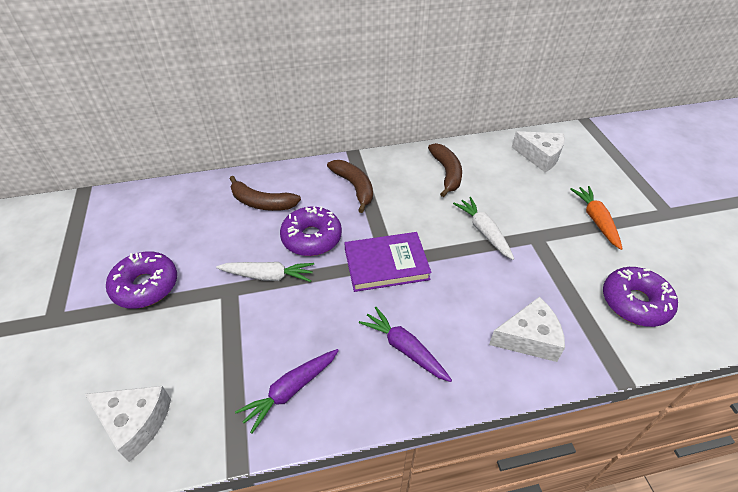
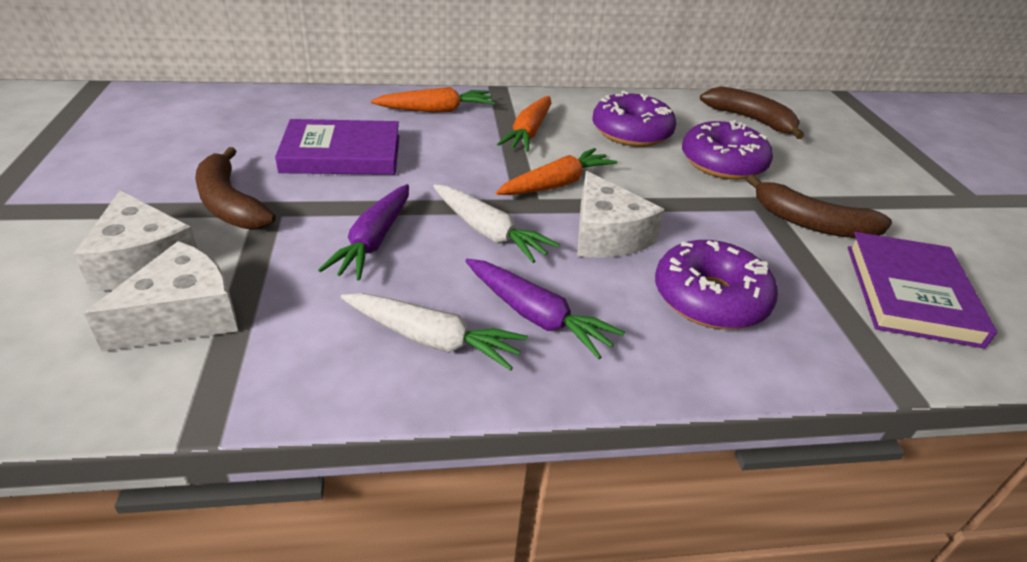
orange carrot: 1 -> 3
purple book: 1 -> 2

